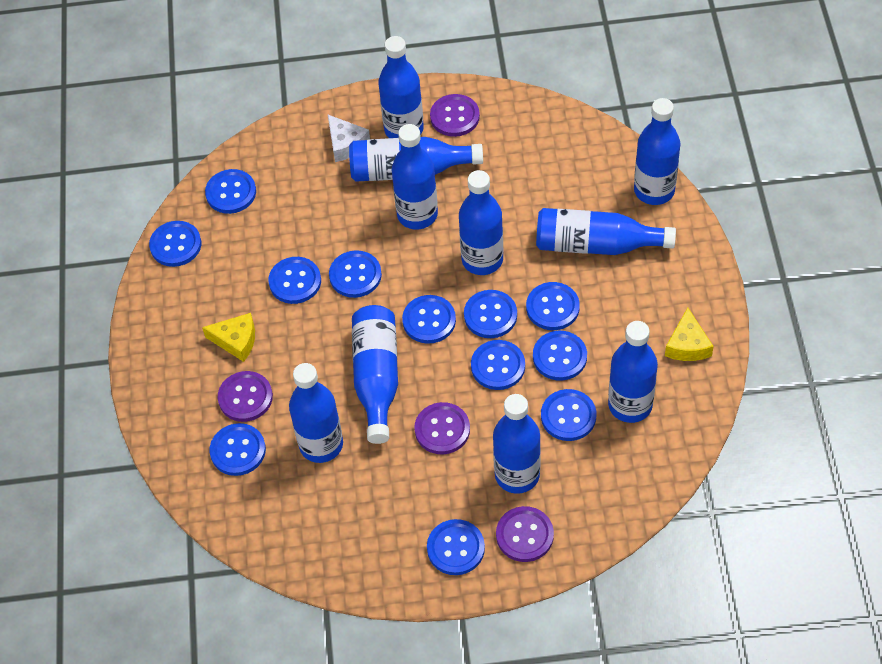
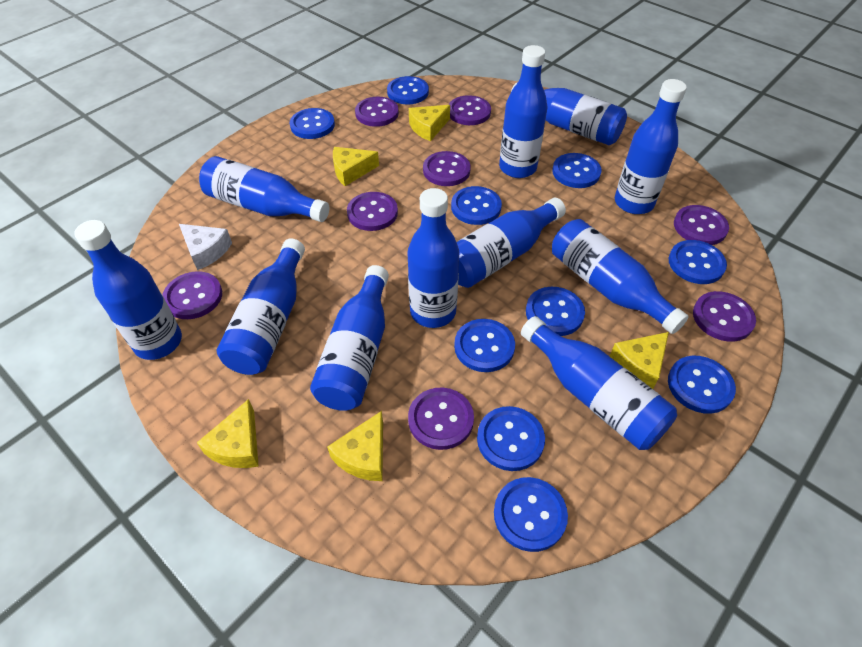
blue bottle: 10 -> 11
blue button: 12 -> 10
purple button: 4 -> 8
yellow cheese: 2 -> 5

